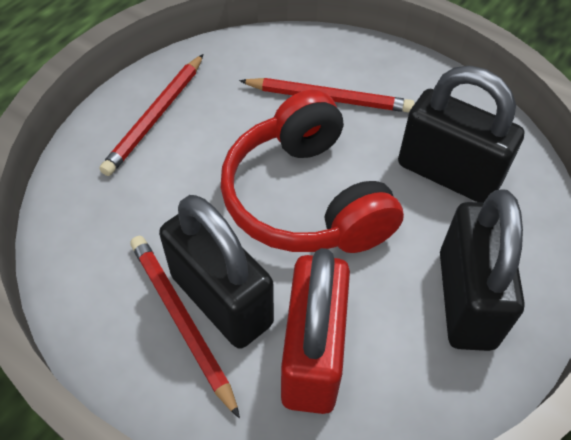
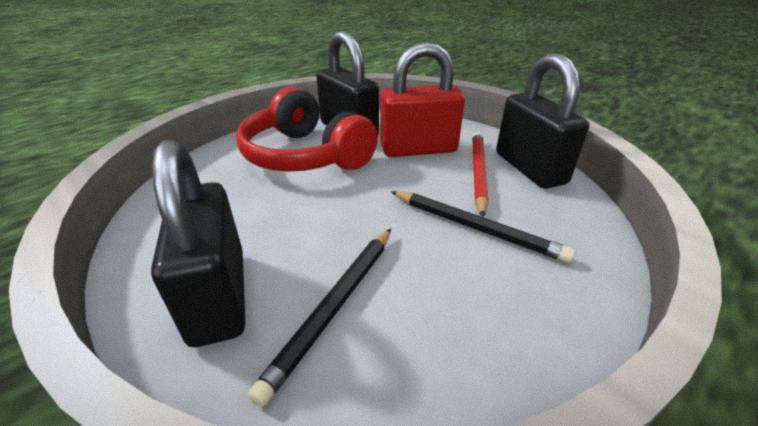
black pencil: 0 -> 2
red pencil: 3 -> 1

